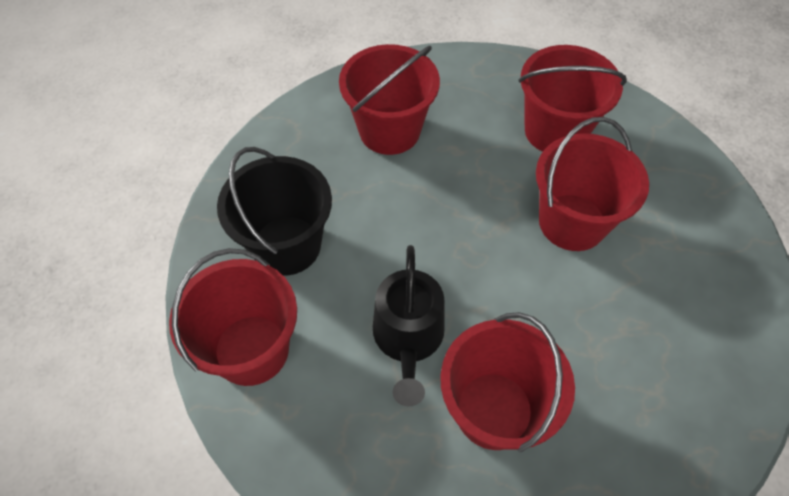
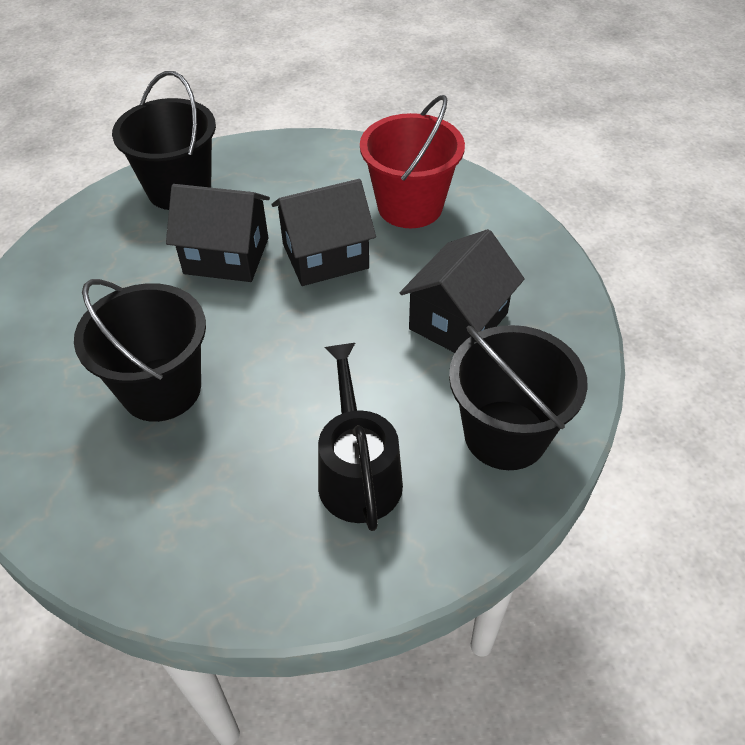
black bucket: 1 -> 3
black house: 0 -> 3
red bucket: 5 -> 1

